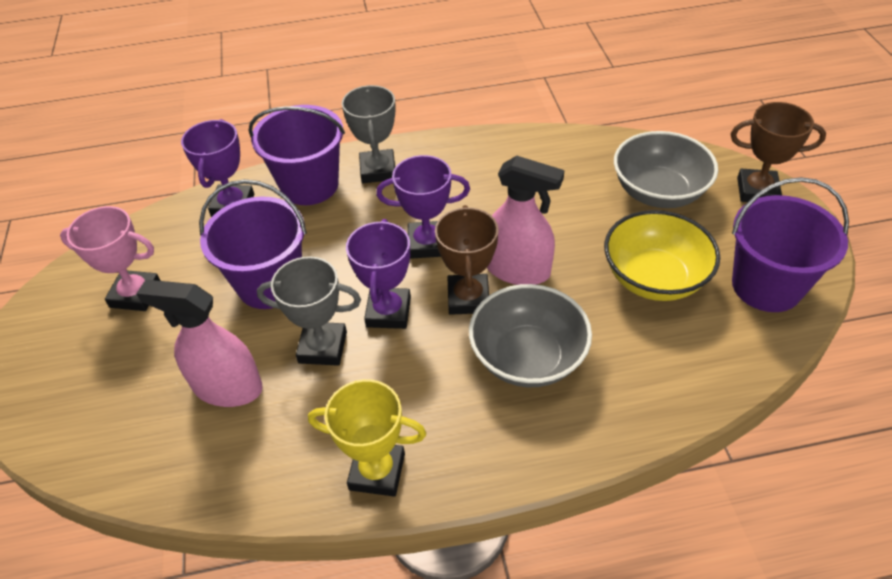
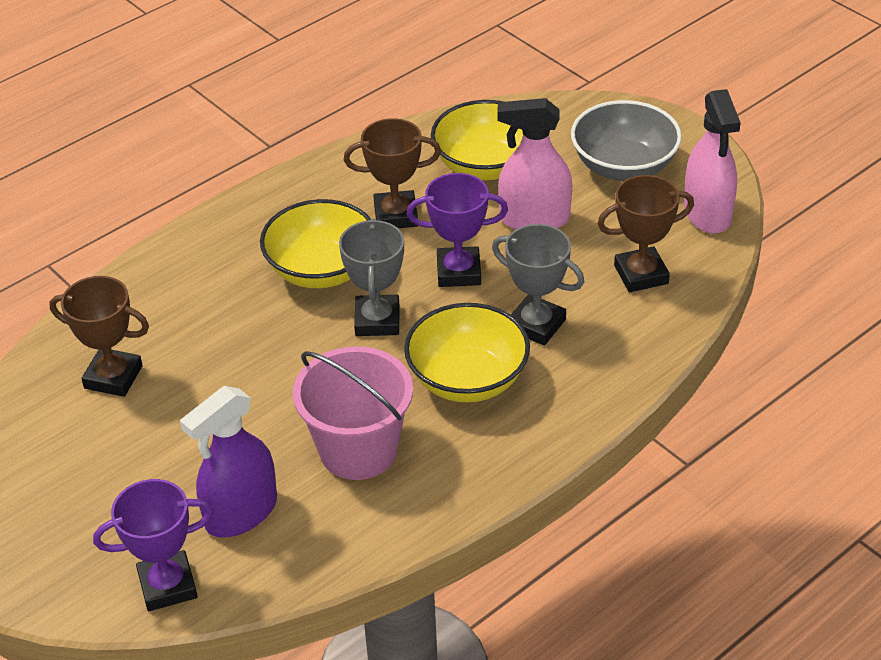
brown trophy: 2 -> 3
grey bowl: 2 -> 1
pink bucket: 0 -> 1
pink trophy: 1 -> 0
purple bucket: 3 -> 0
purple spray bottle: 0 -> 1
purple trophy: 3 -> 2
yellow bowl: 1 -> 3
yellow trophy: 1 -> 0

